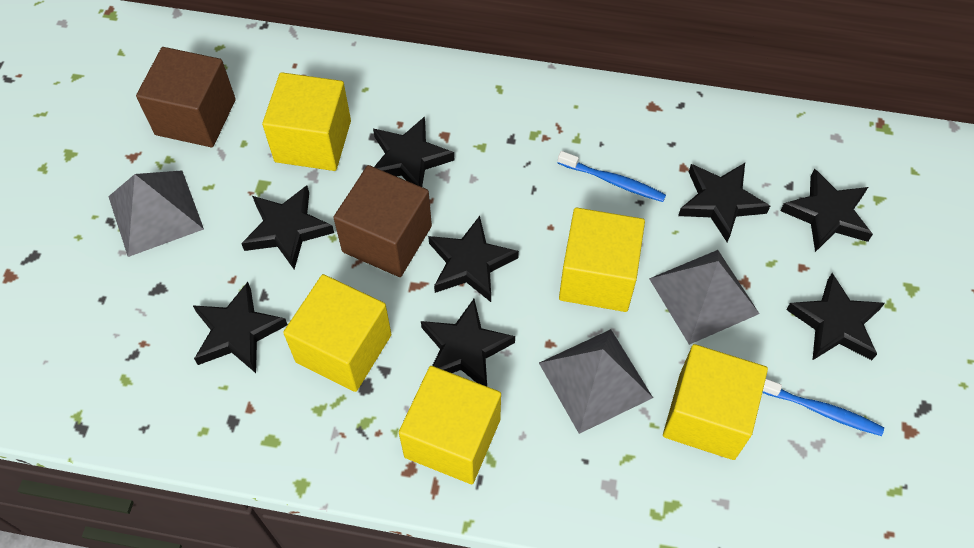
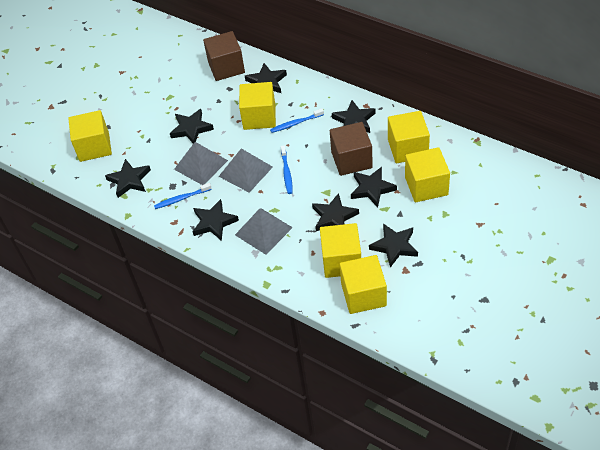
blue toothbrush: 2 -> 3
yellow cube: 5 -> 6

